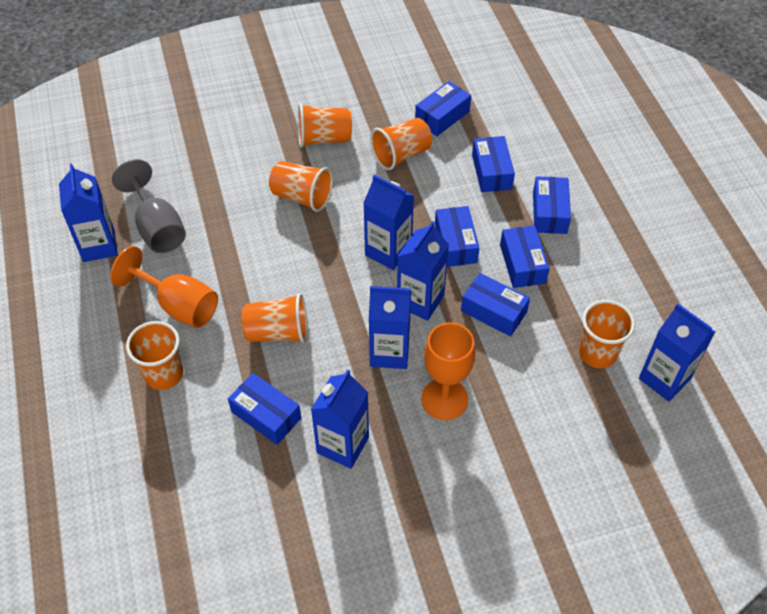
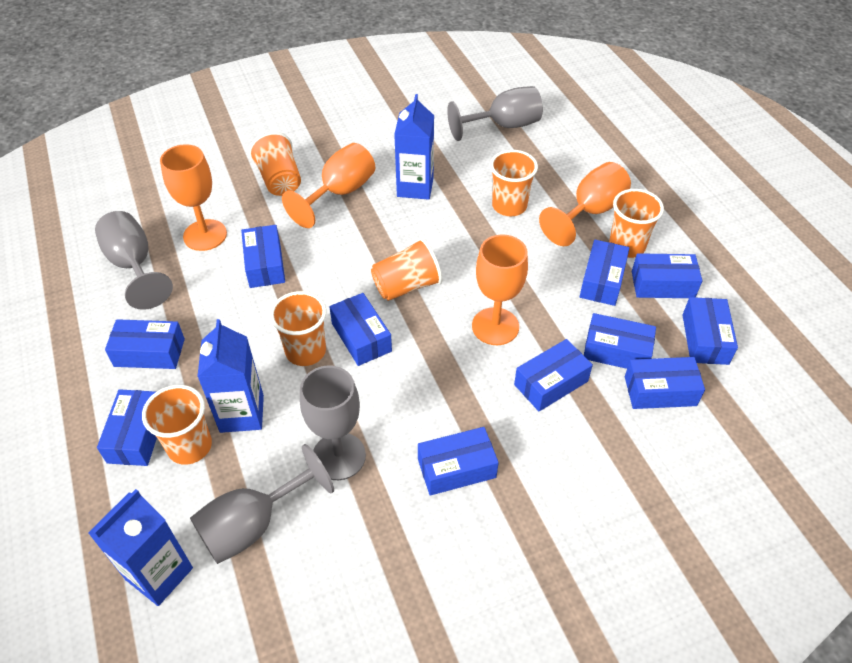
blue box: 7 -> 11
blue carton: 6 -> 3
grey goblet: 1 -> 4
orange goblet: 2 -> 4

